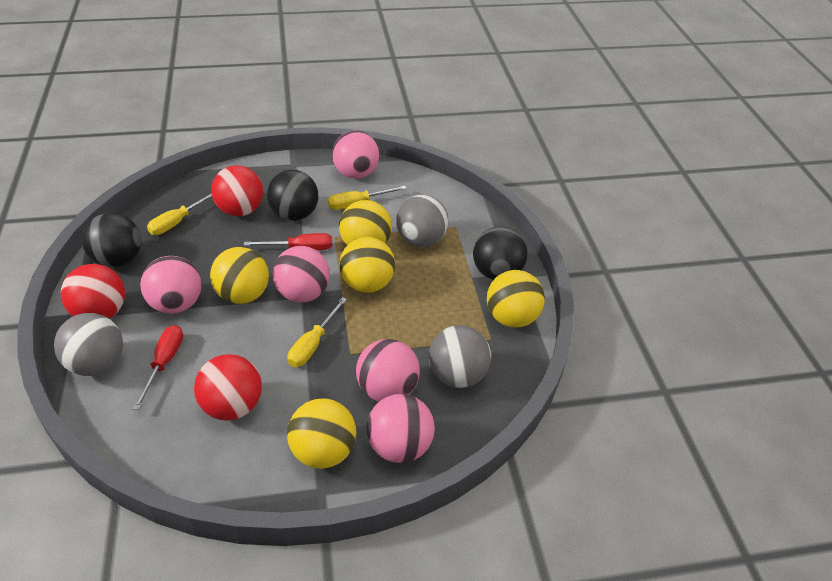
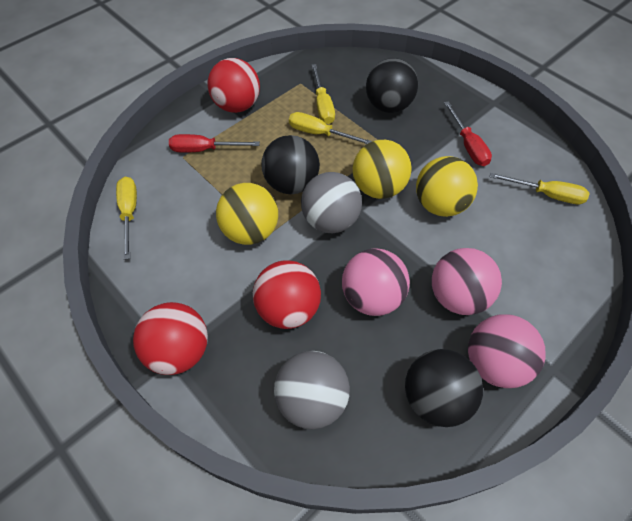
grey ball: 3 -> 2
pink ball: 5 -> 3
yellow ball: 5 -> 3
yellow screwdriver: 3 -> 4

